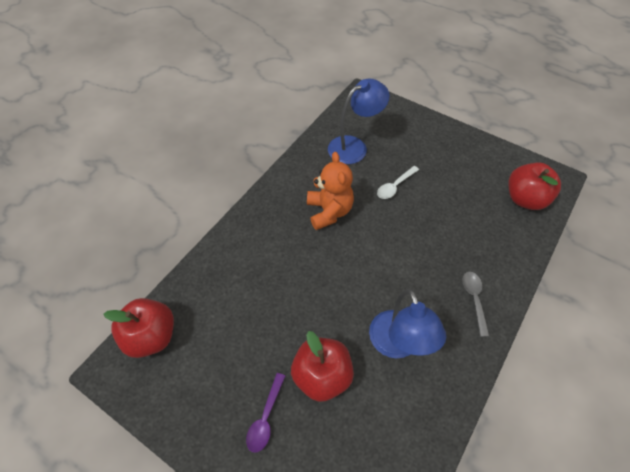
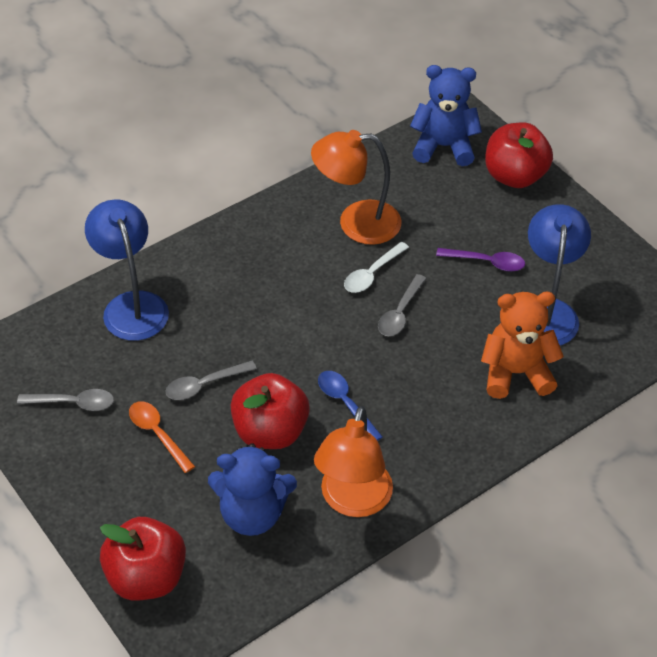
blue spoon: 0 -> 1
blue teddy bear: 0 -> 2
grey spoon: 1 -> 3
orange lamp: 0 -> 2
orange spoon: 0 -> 1

